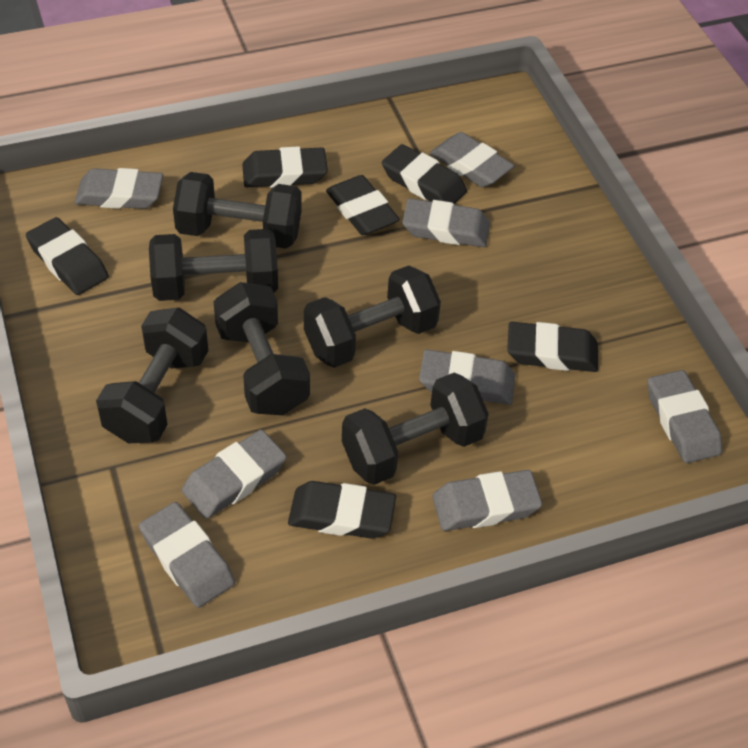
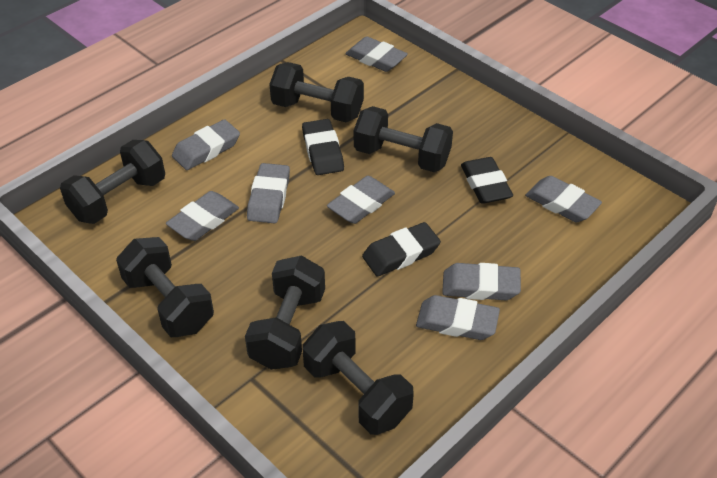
black eraser: 6 -> 3

